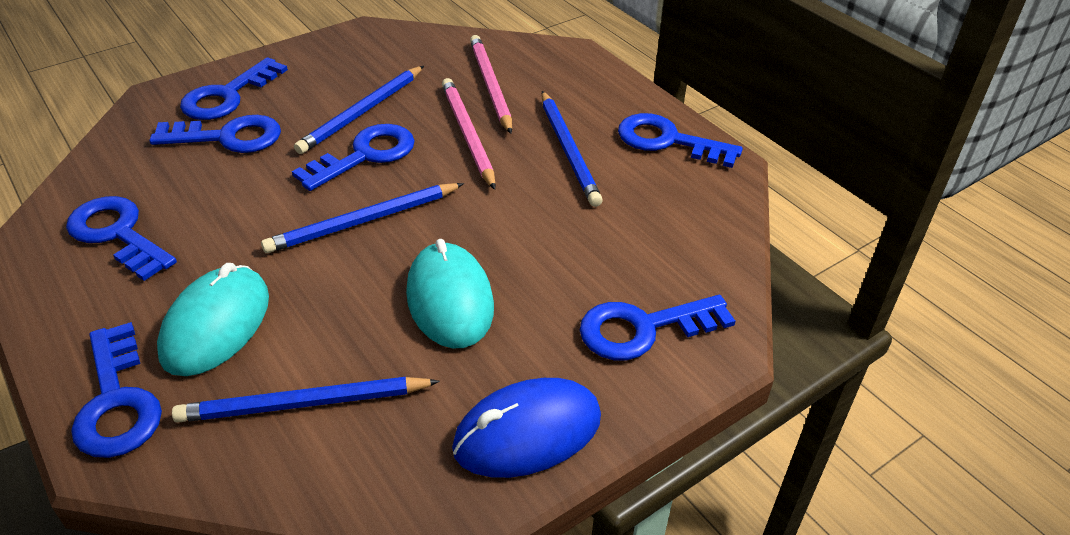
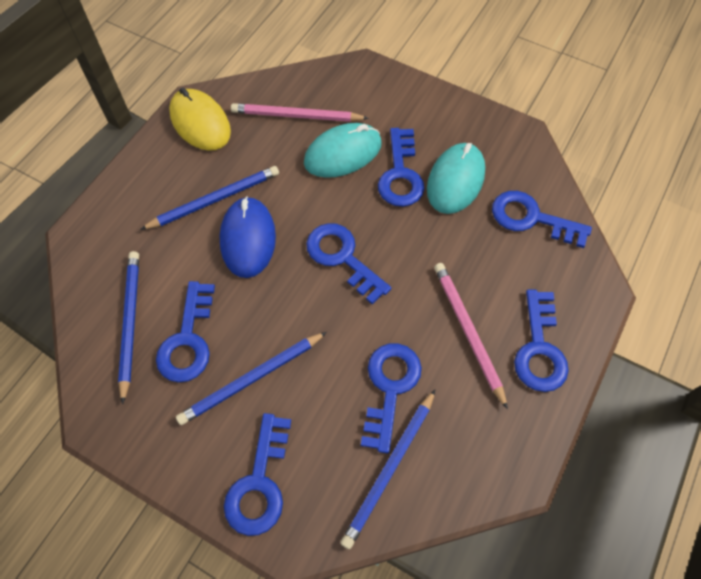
yellow mouse: 0 -> 1

